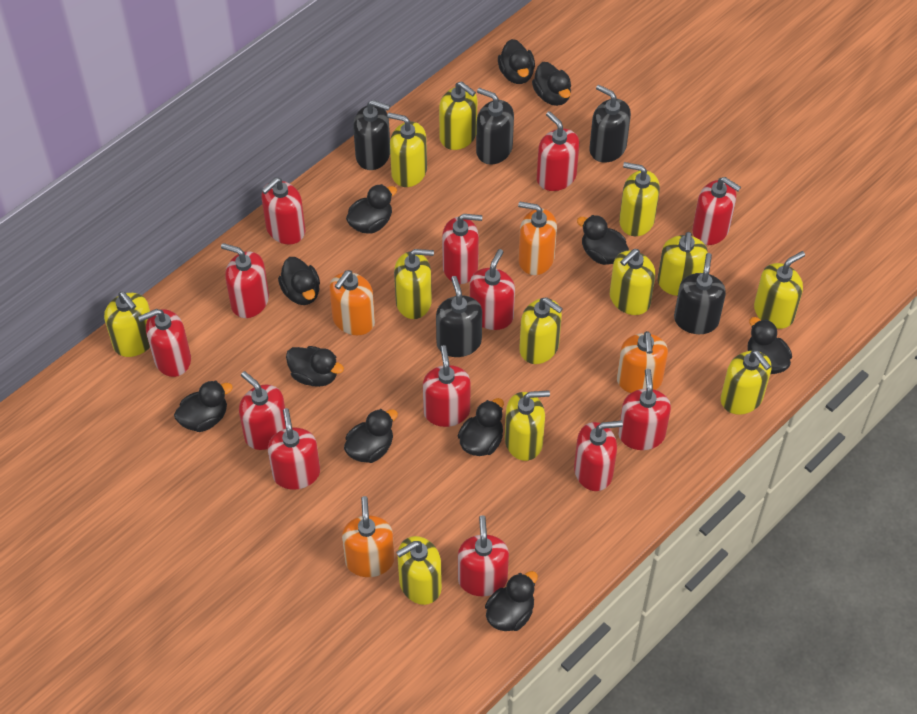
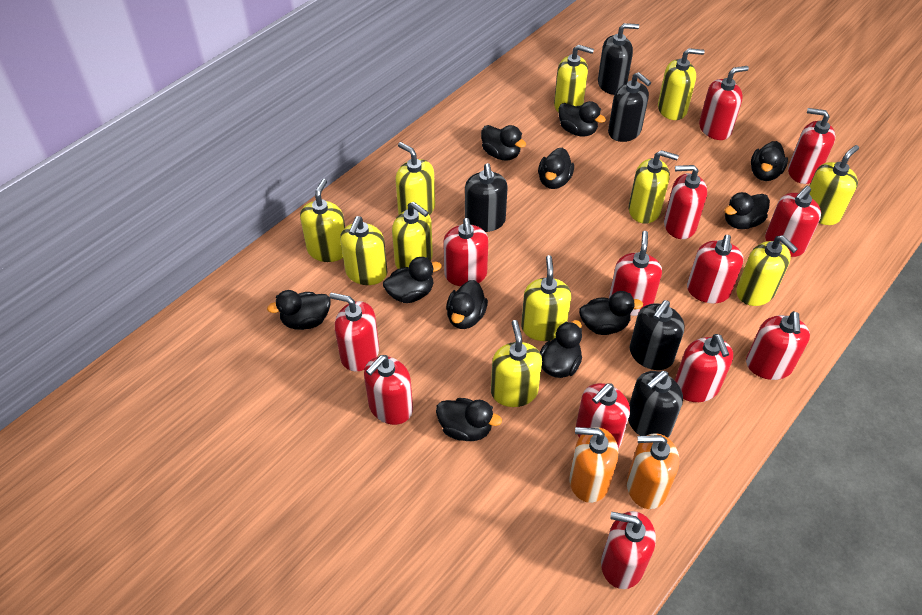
orange soap dispenser: 4 -> 2
yellow soap dispenser: 12 -> 11

